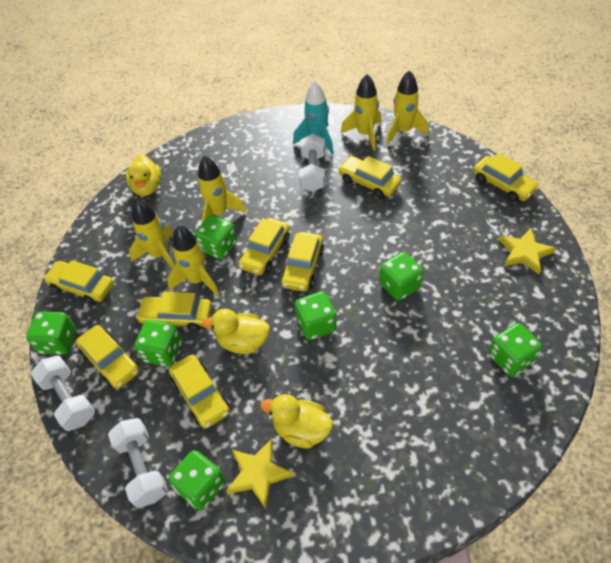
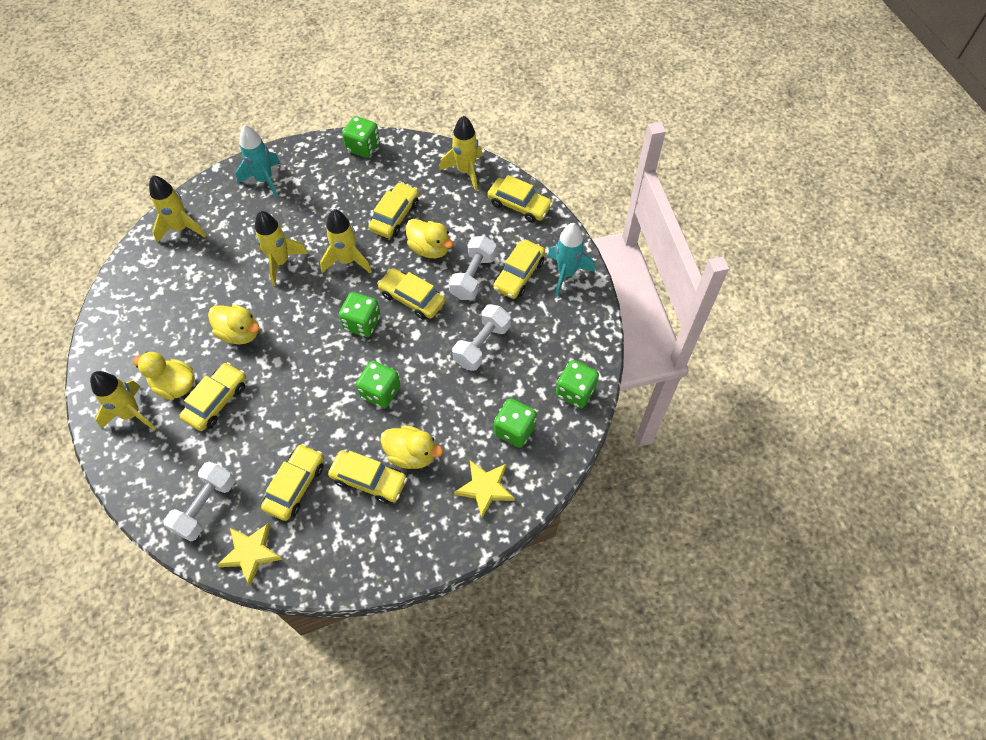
green dice: 7 -> 5
turquoise rocket: 1 -> 2
yellow car: 8 -> 7
yellow duck: 3 -> 4

